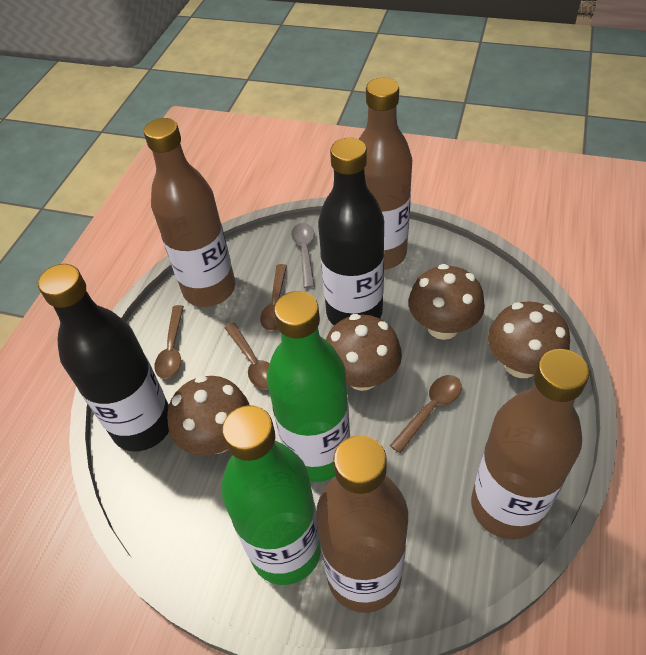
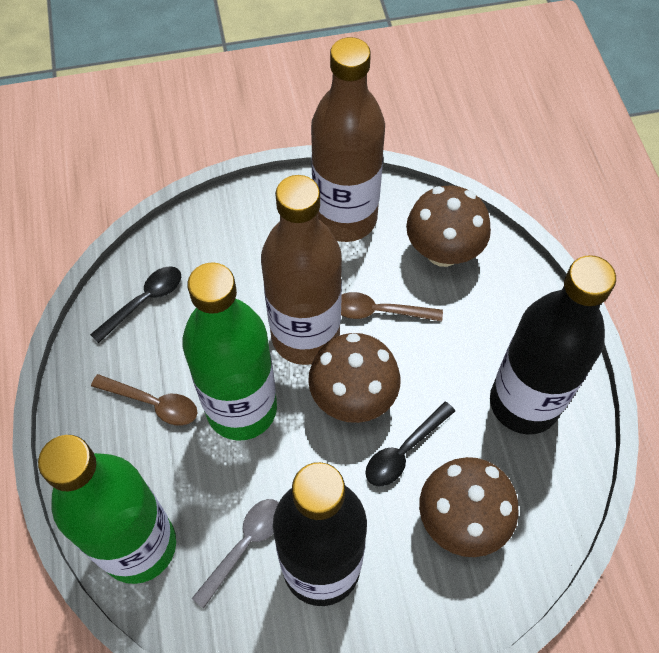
black spoon: 0 -> 2
brown bottle: 4 -> 2
brown mushroom: 4 -> 3
brown spoon: 4 -> 2

